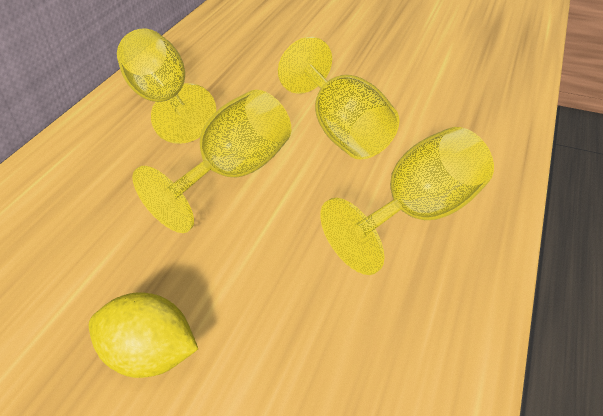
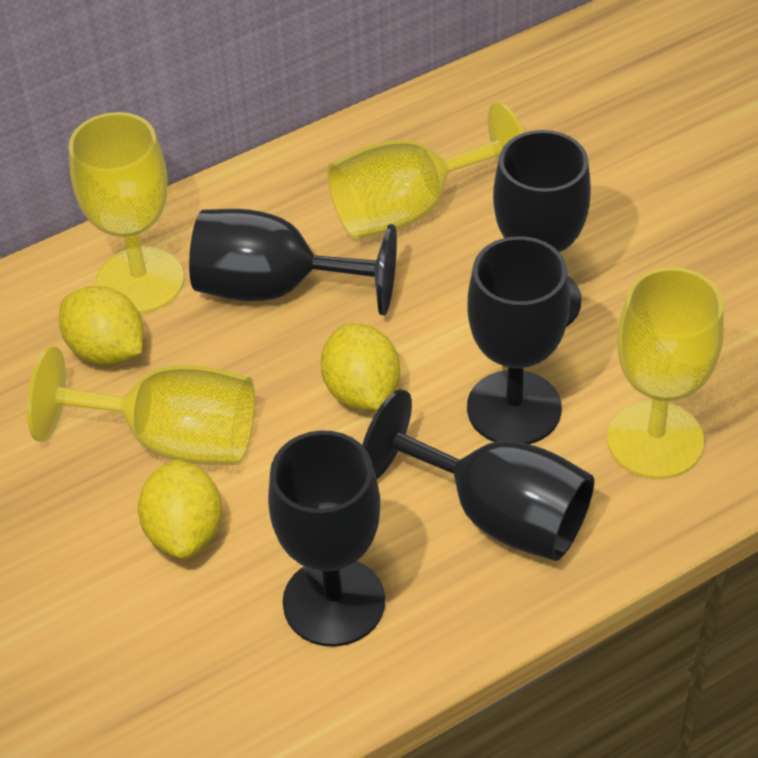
black goblet: 0 -> 5
yellow lemon: 1 -> 3

